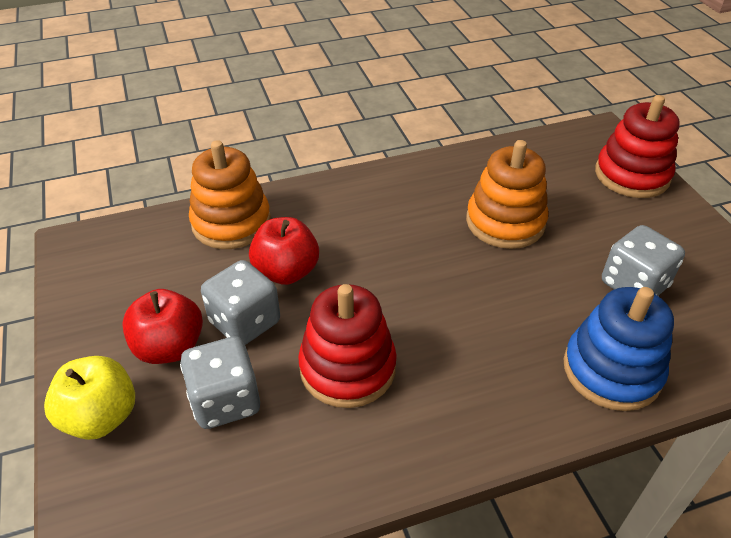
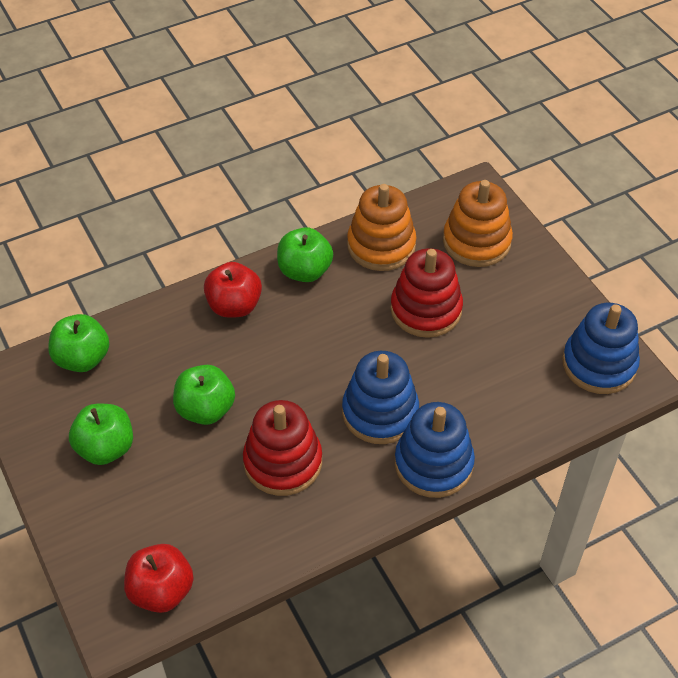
blue stacking toy: 1 -> 3
green apple: 0 -> 4
grey dice: 3 -> 0
yellow apple: 1 -> 0

